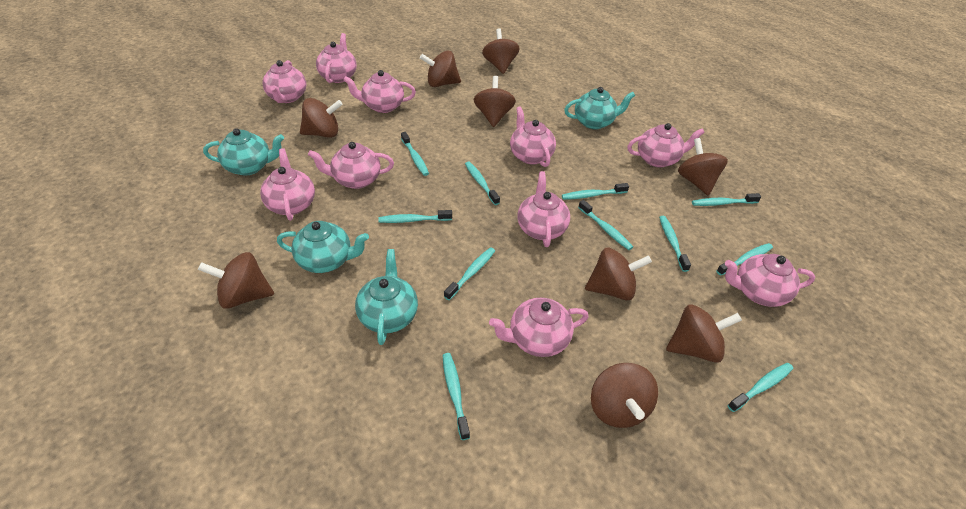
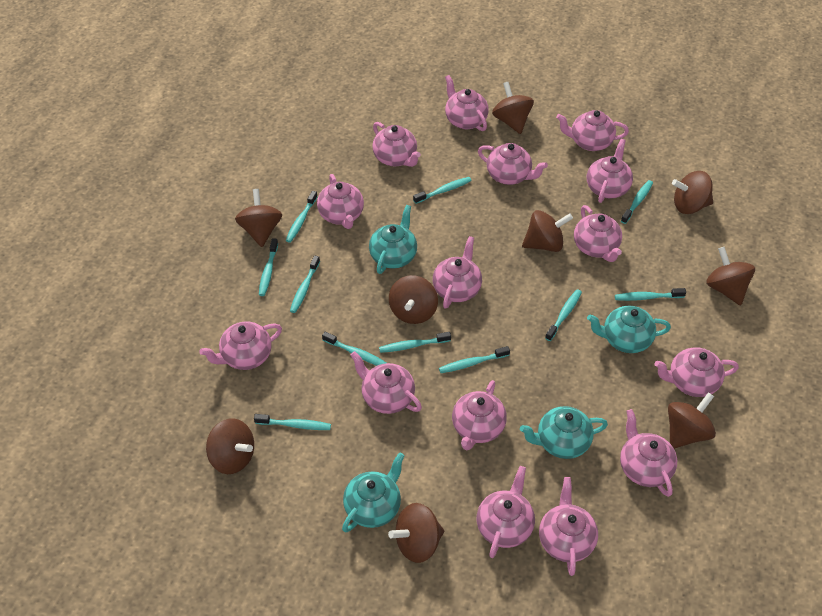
pink teapot: 10 -> 15

